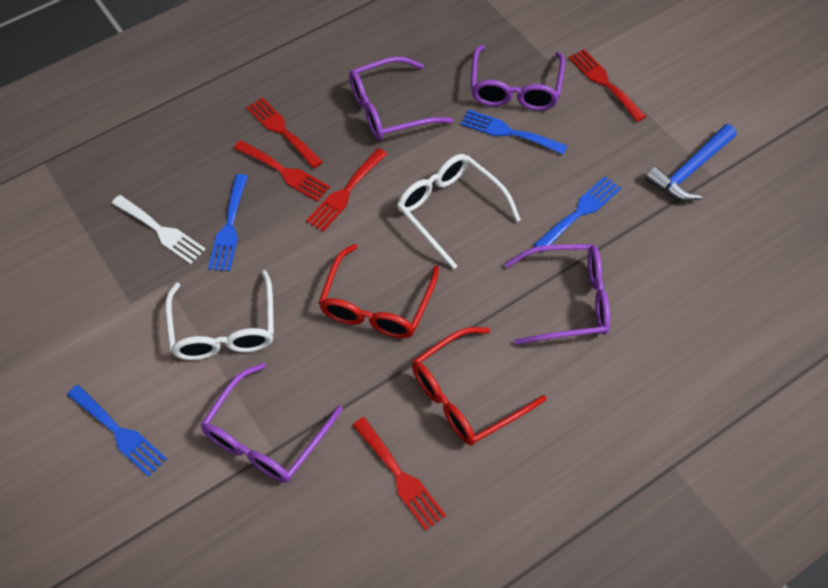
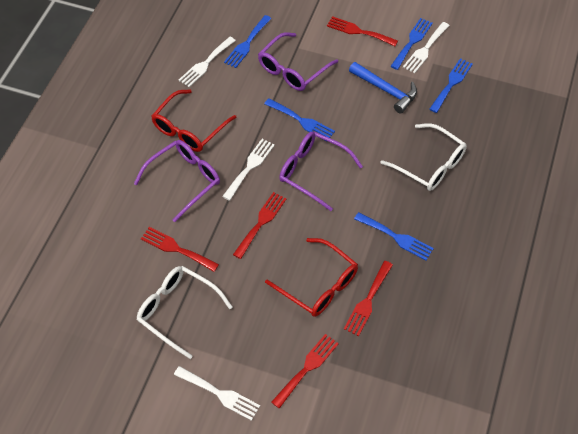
blue fork: 4 -> 5
purple glasses: 4 -> 3
white fork: 1 -> 4

